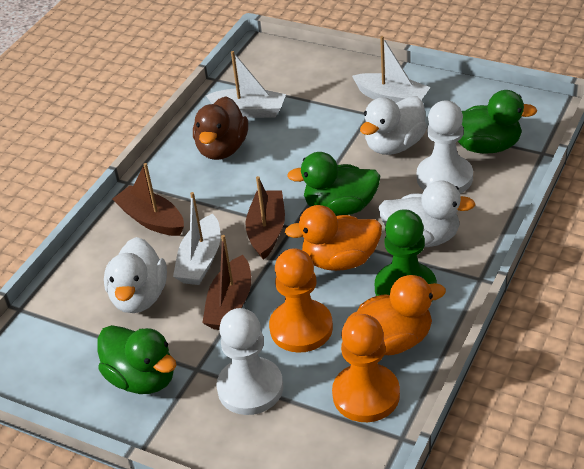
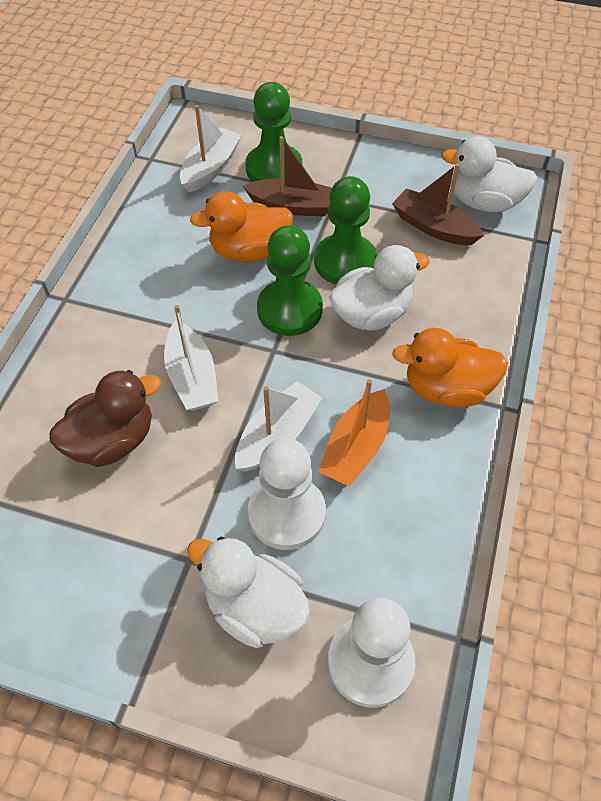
brown boat: 3 -> 2
green duck: 3 -> 0
green pawn: 1 -> 3
orange boat: 0 -> 1
orange pawn: 2 -> 0

